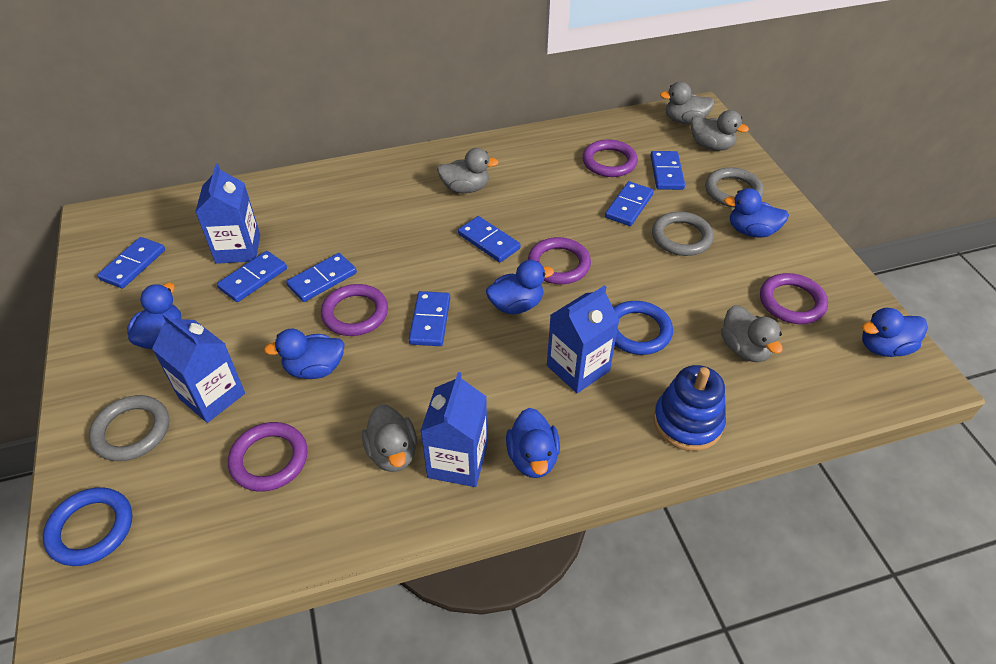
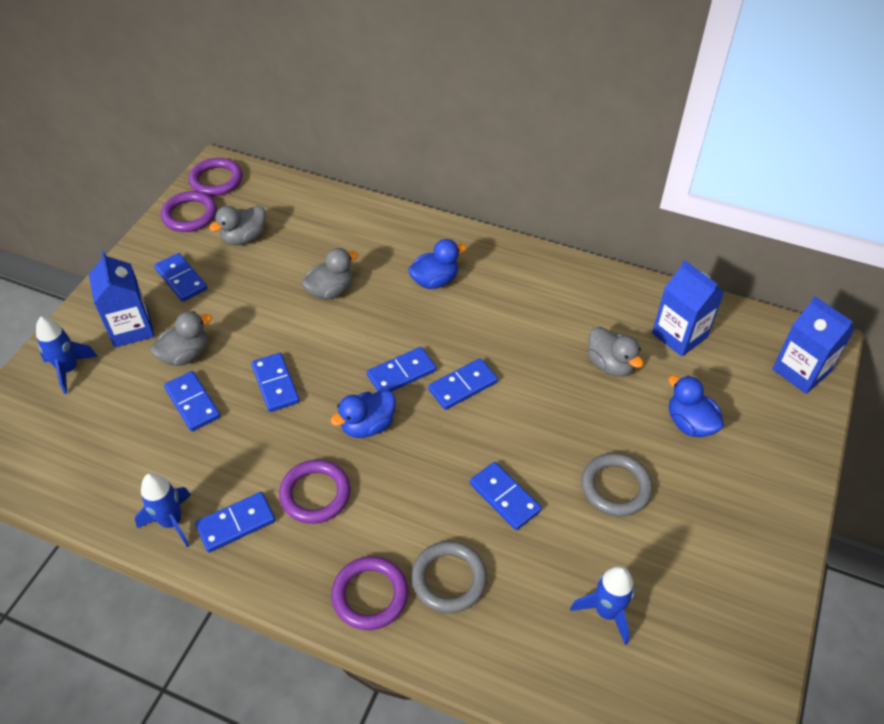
blue carton: 4 -> 3
blue duck: 6 -> 3
blue ring: 2 -> 0
blue rocket: 0 -> 3
blue stacking toy: 1 -> 0
grey duck: 5 -> 4
grey ring: 3 -> 2
purple ring: 5 -> 4

